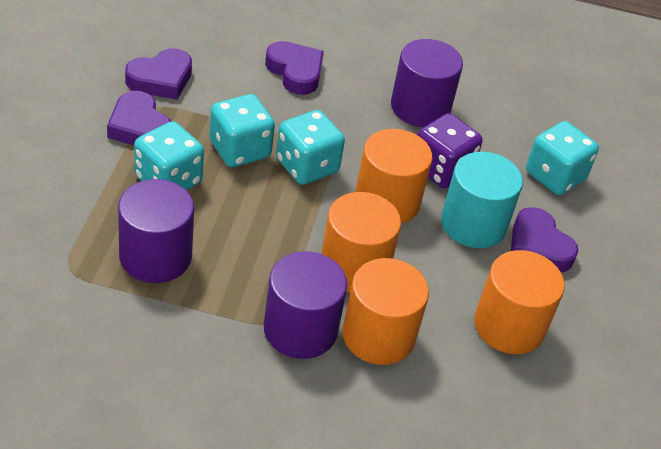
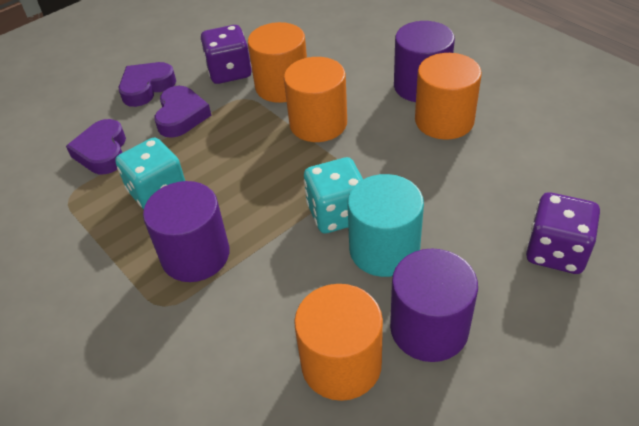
purple dice: 1 -> 2
purple heart: 4 -> 3
turquoise dice: 4 -> 2

